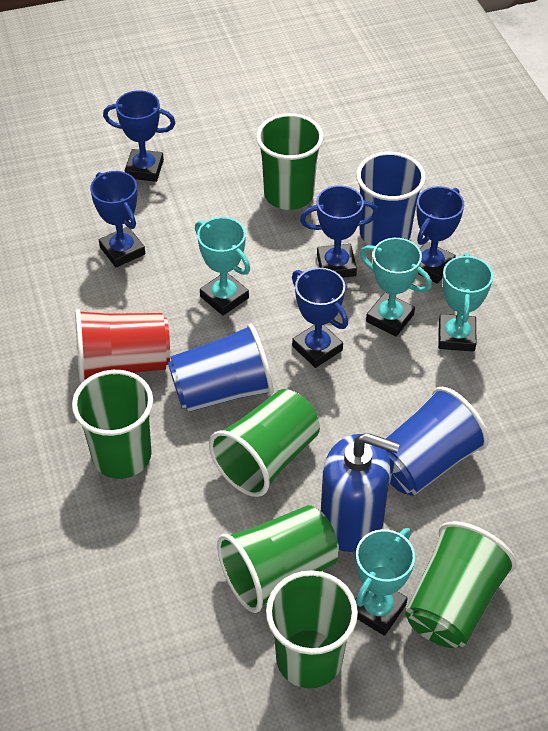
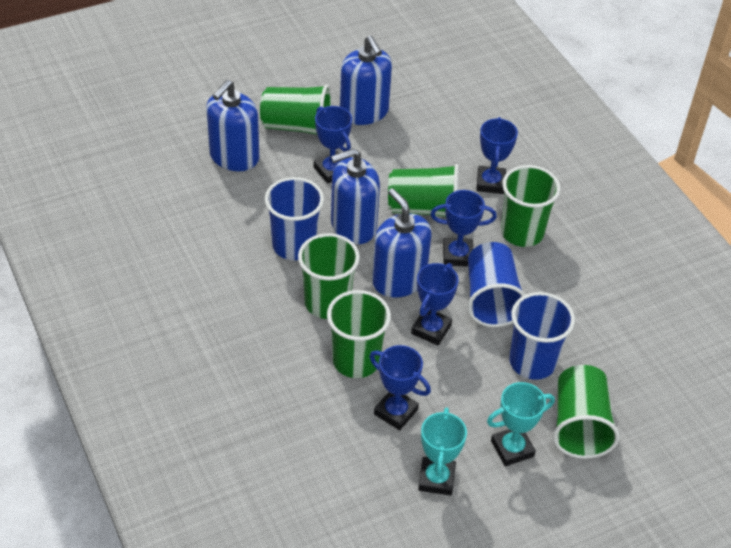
blue soap dispenser: 1 -> 4
red cup: 1 -> 0
turquoise trophy: 4 -> 2

